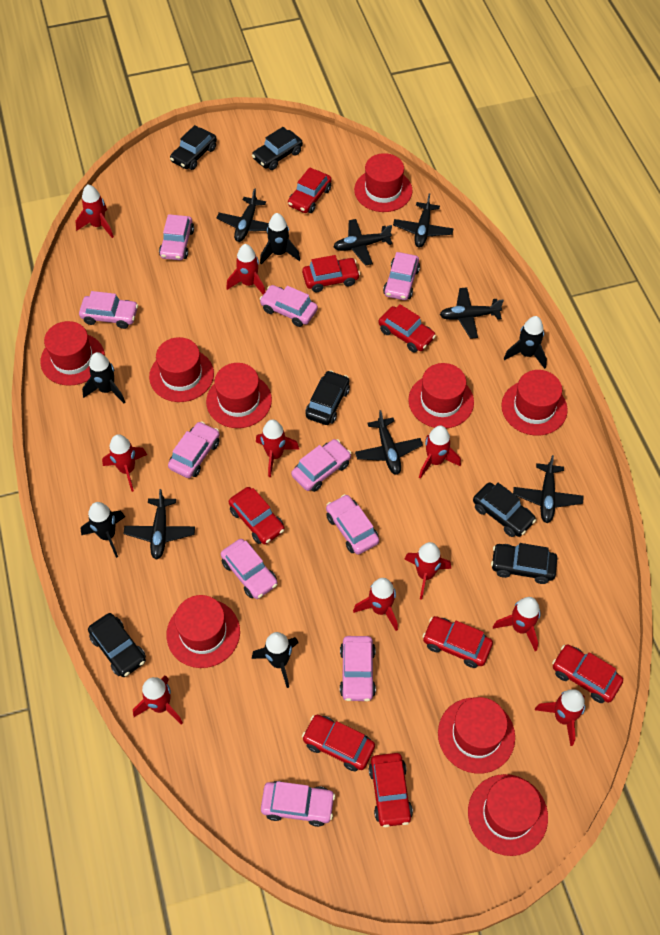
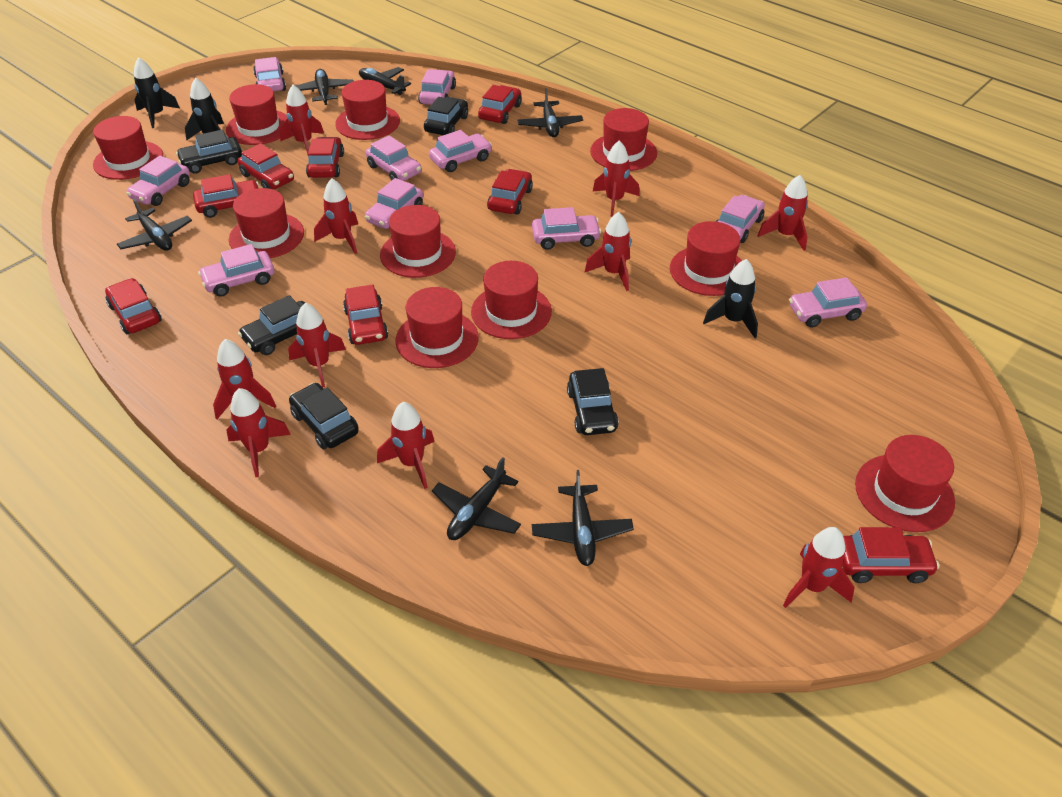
black car: 6 -> 5
black plane: 7 -> 6
black rocket: 5 -> 3
red hat: 9 -> 10

